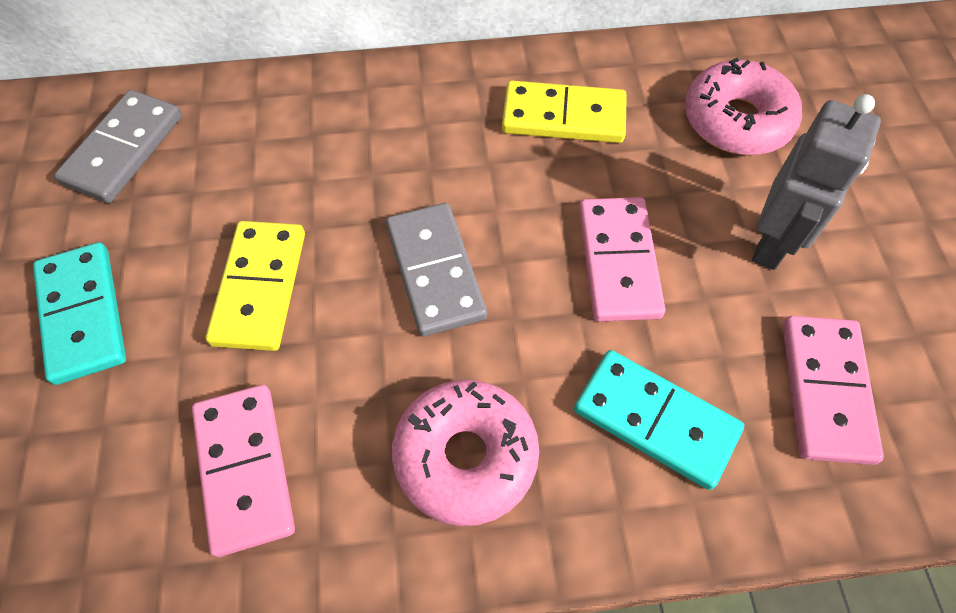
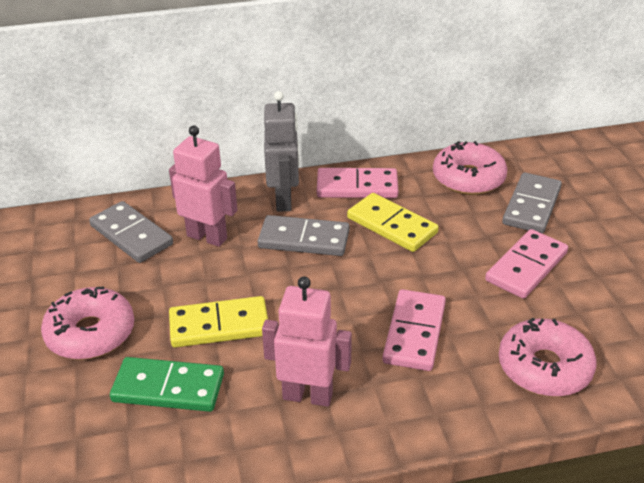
green domino: 0 -> 1
grey domino: 2 -> 3
pink donut: 2 -> 3
pink robot: 0 -> 2
turquoise domino: 2 -> 0

